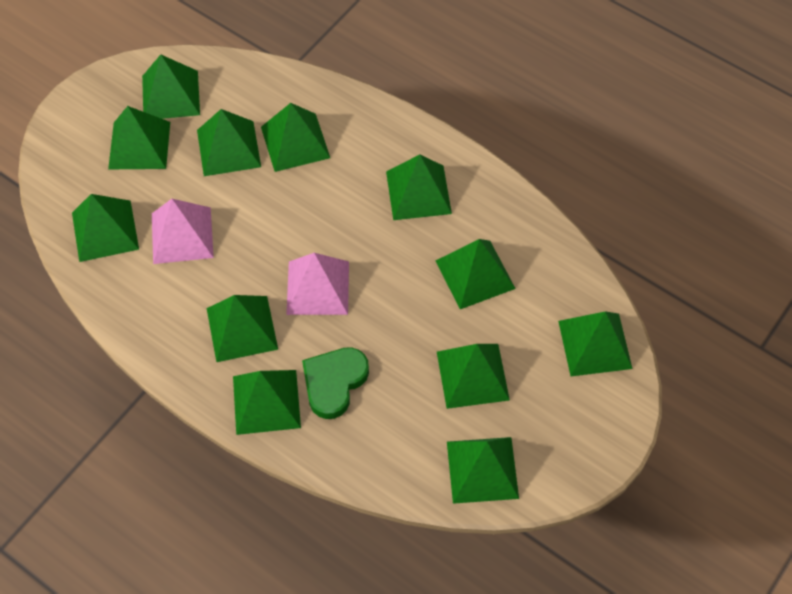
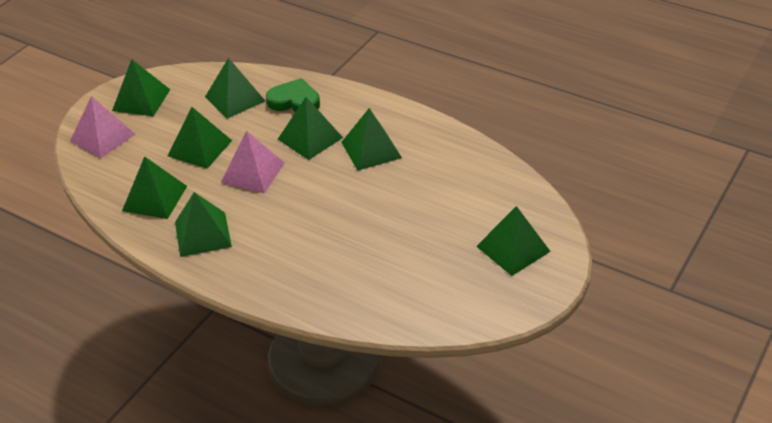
green pyramid: 12 -> 8

